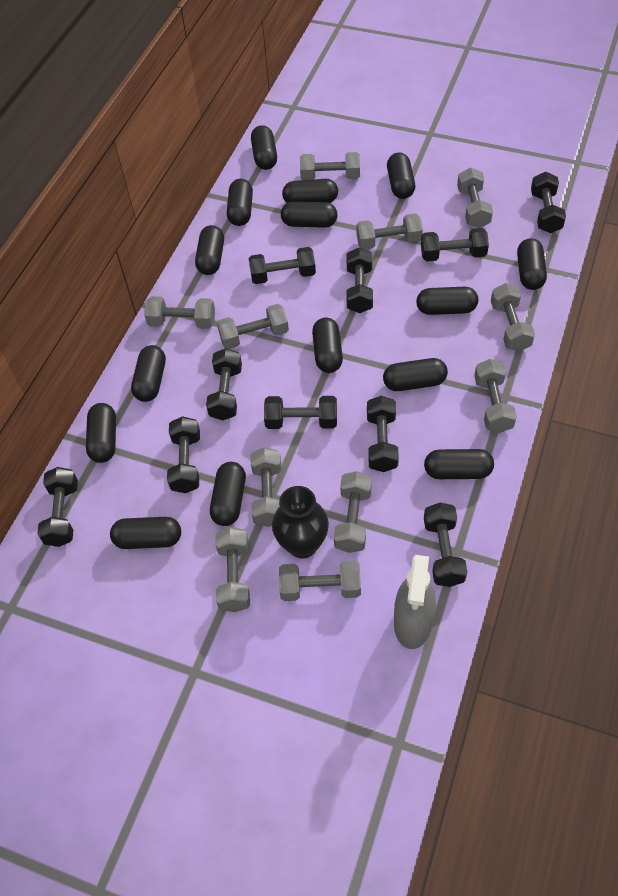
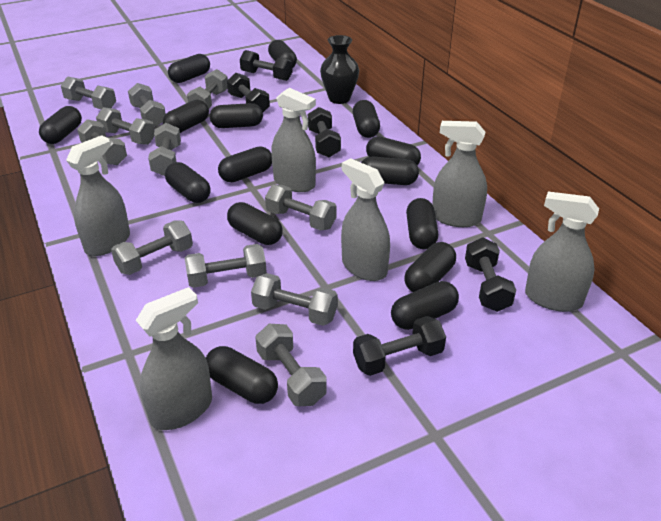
black dumbbell: 10 -> 5
grey spray bottle: 1 -> 6

